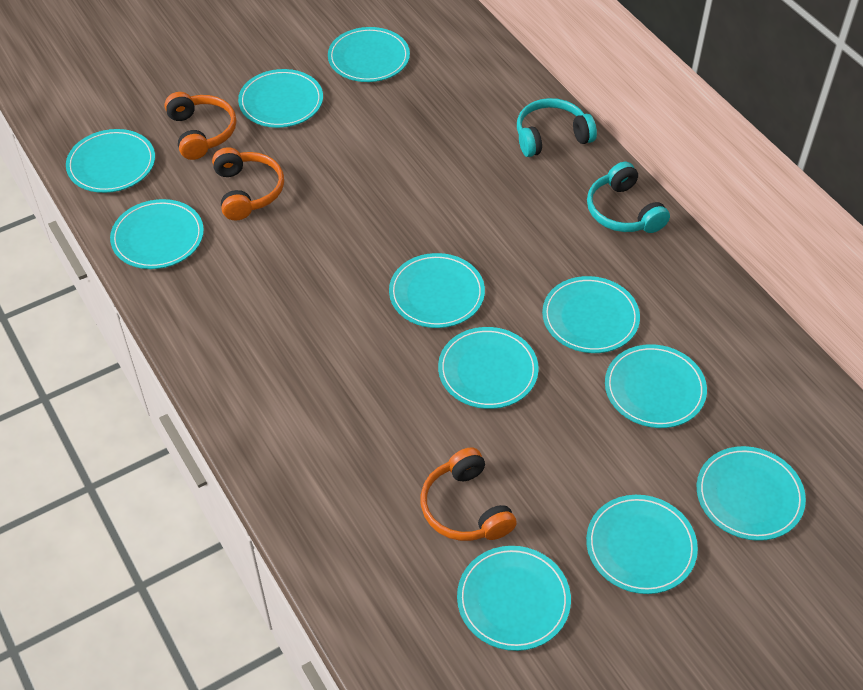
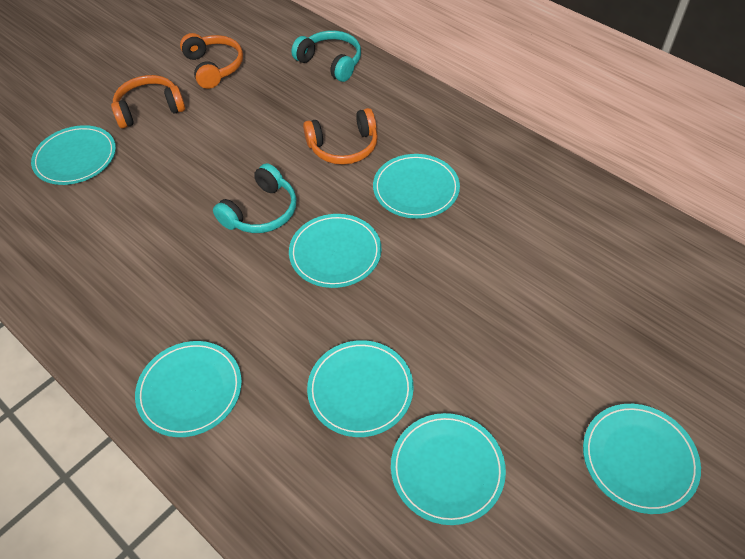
turquoise plate: 11 -> 7

